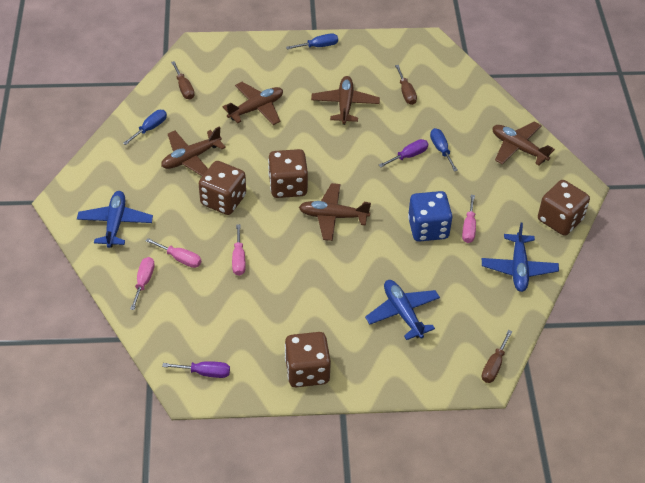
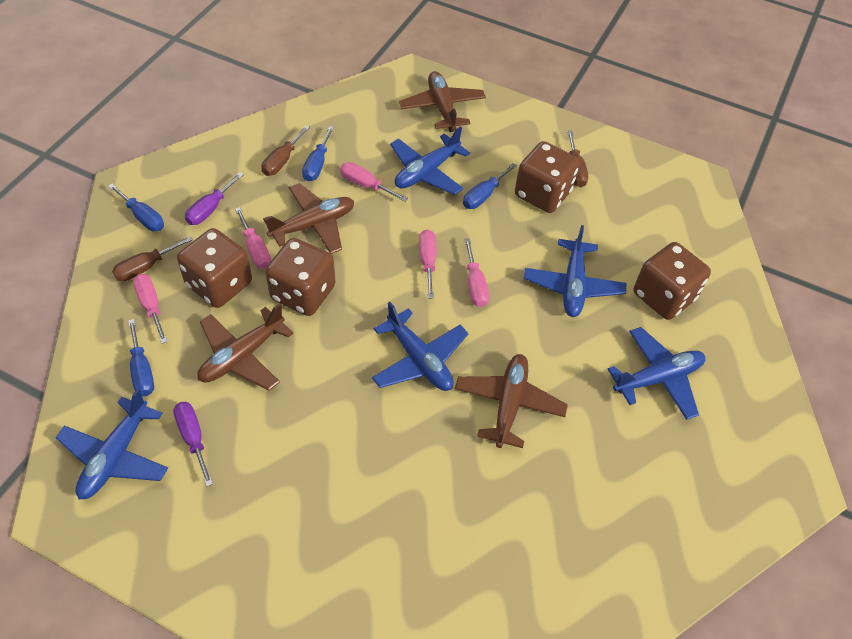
blue dice: 1 -> 0
blue plane: 3 -> 5
blue screwdriver: 3 -> 4
brown plane: 5 -> 4
pink screwdriver: 4 -> 5

